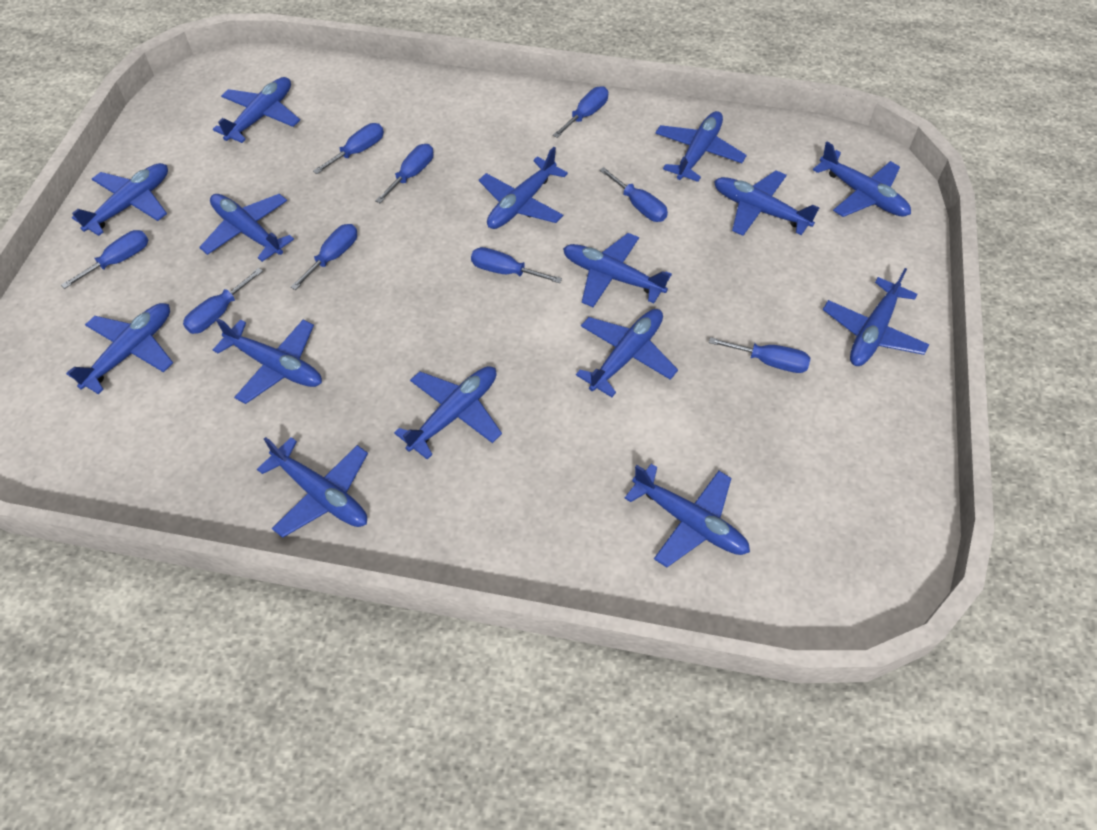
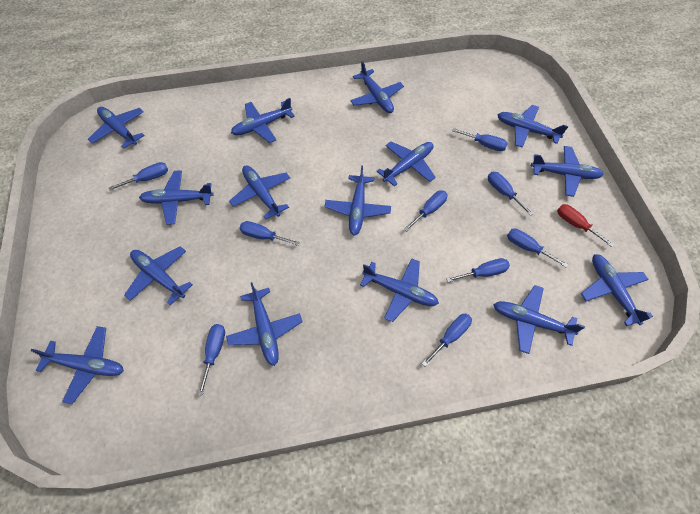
red screwdriver: 0 -> 1

